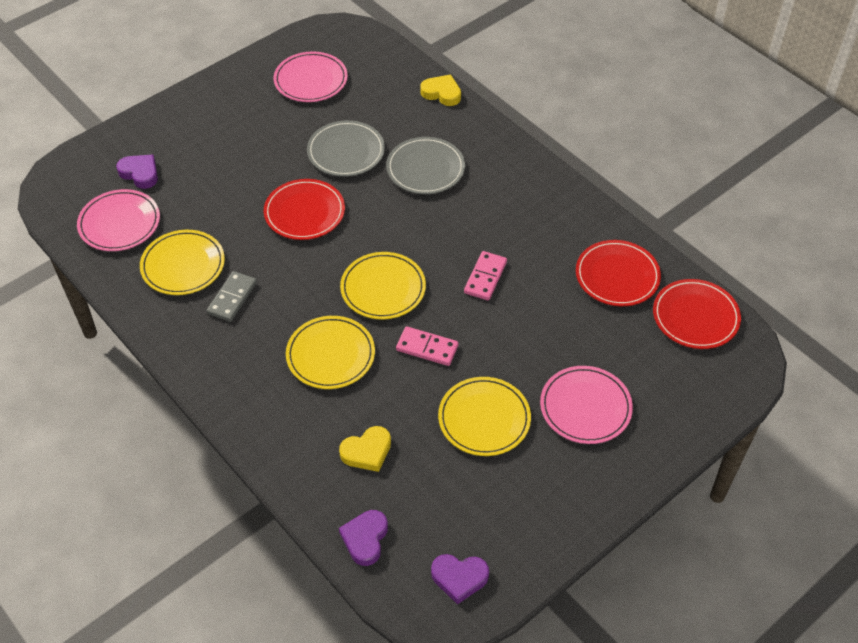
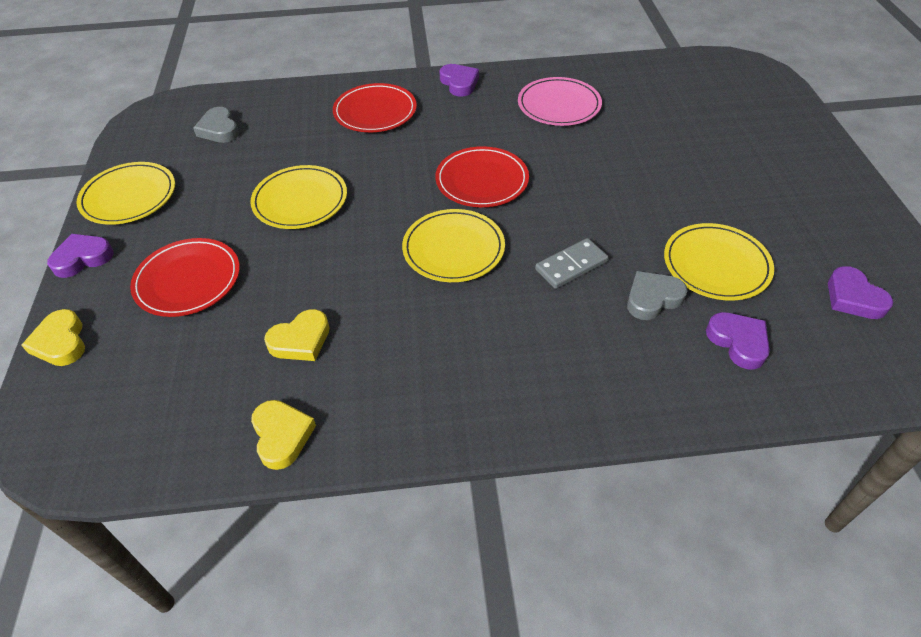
grey heart: 0 -> 2
grey plate: 2 -> 0
pink domino: 2 -> 0
pink plate: 3 -> 1
purple heart: 3 -> 4
yellow heart: 2 -> 3

